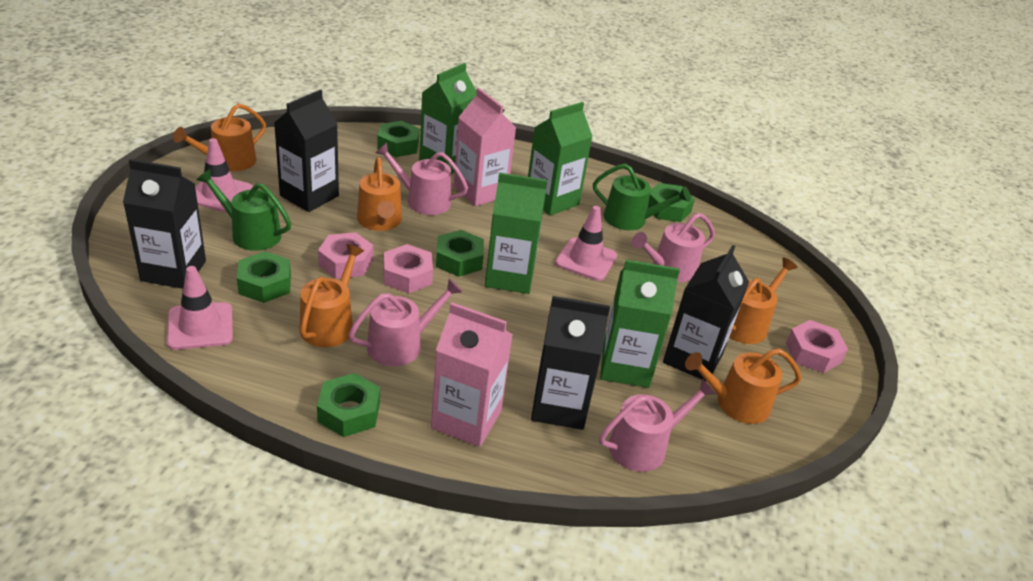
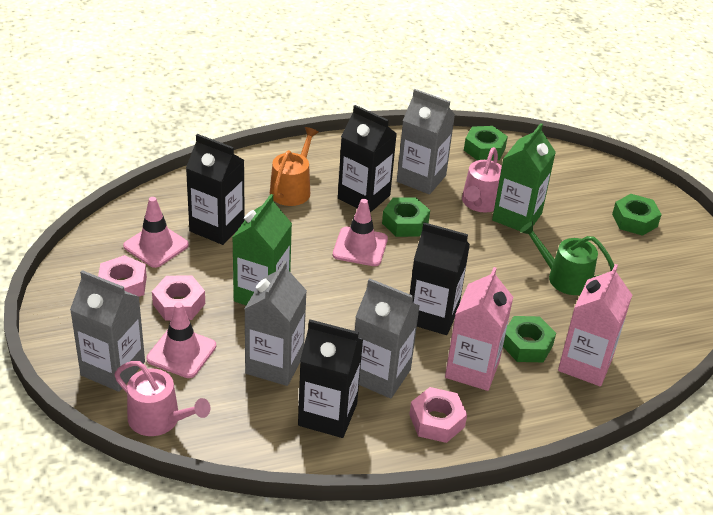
green carton: 4 -> 2
green nut: 5 -> 4
green watering can: 2 -> 1
grey carton: 0 -> 4
orange watering can: 5 -> 1
pink watering can: 4 -> 2

